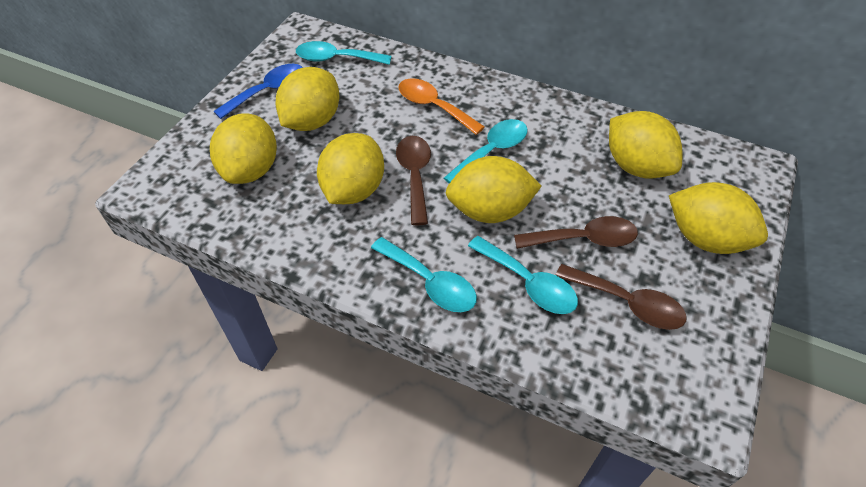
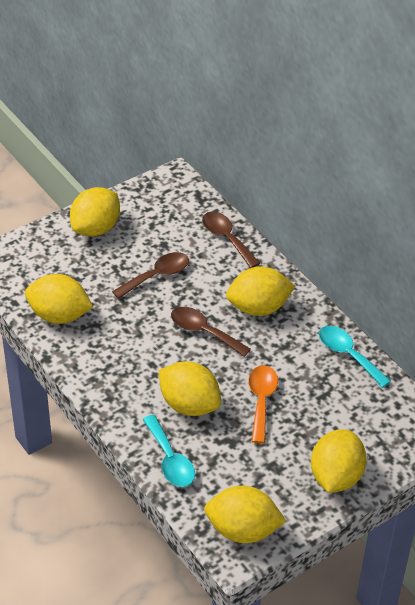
blue spoon: 1 -> 0
turquoise spoon: 4 -> 2

